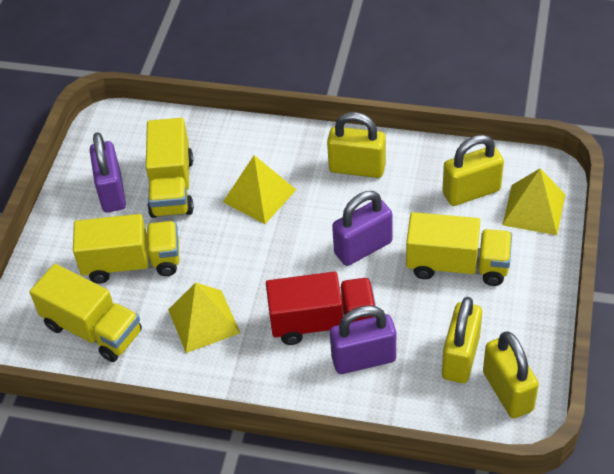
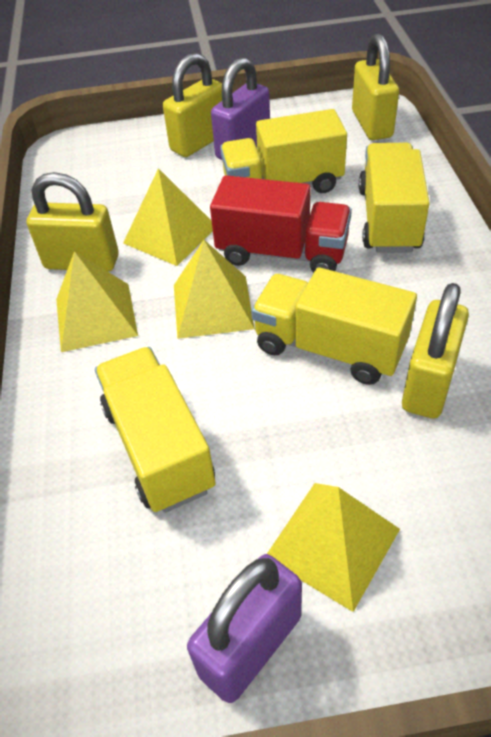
purple padlock: 3 -> 2
yellow pyramid: 3 -> 4

